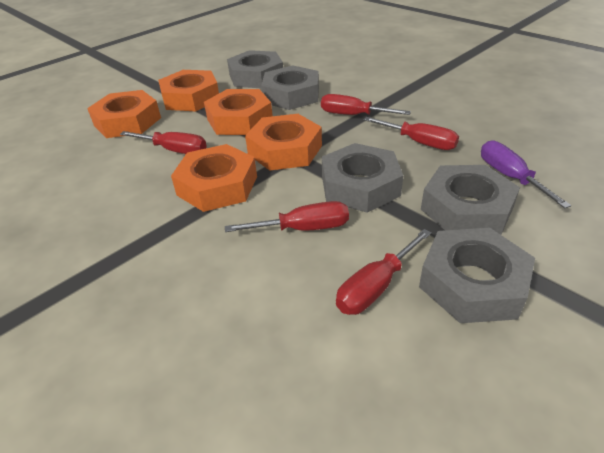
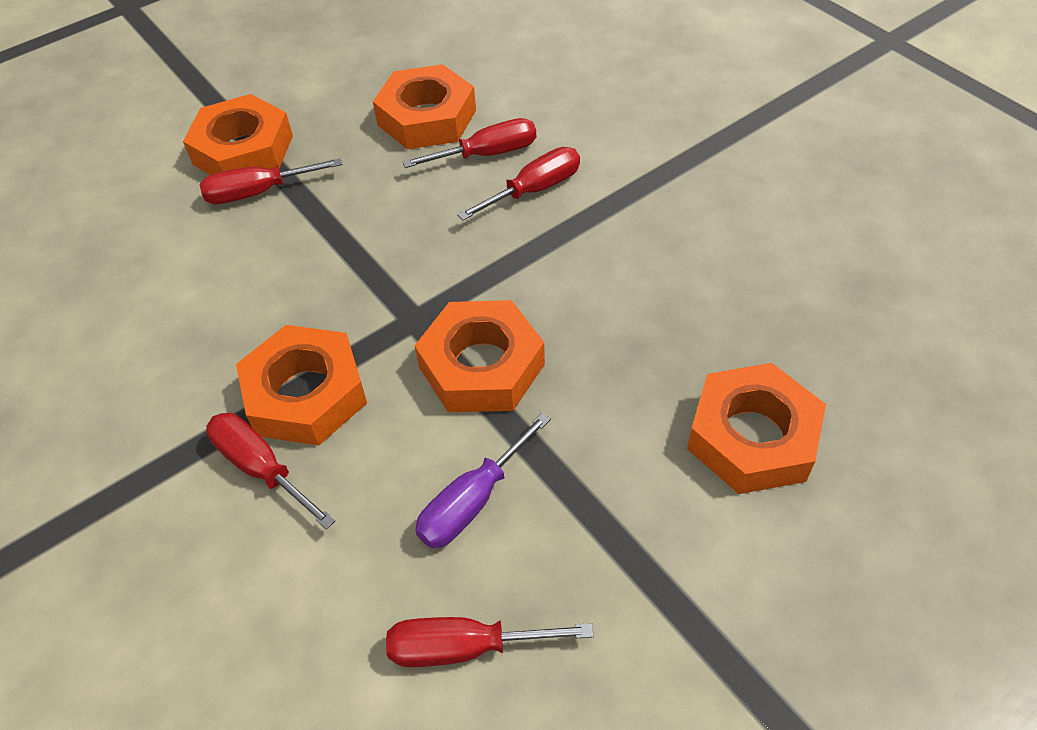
grey nut: 5 -> 0

